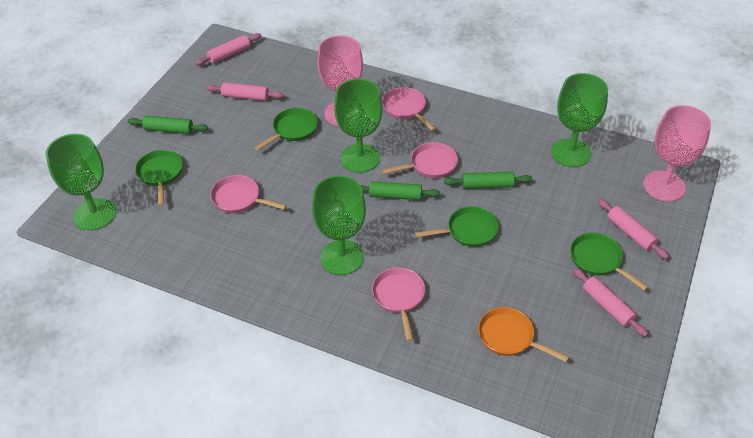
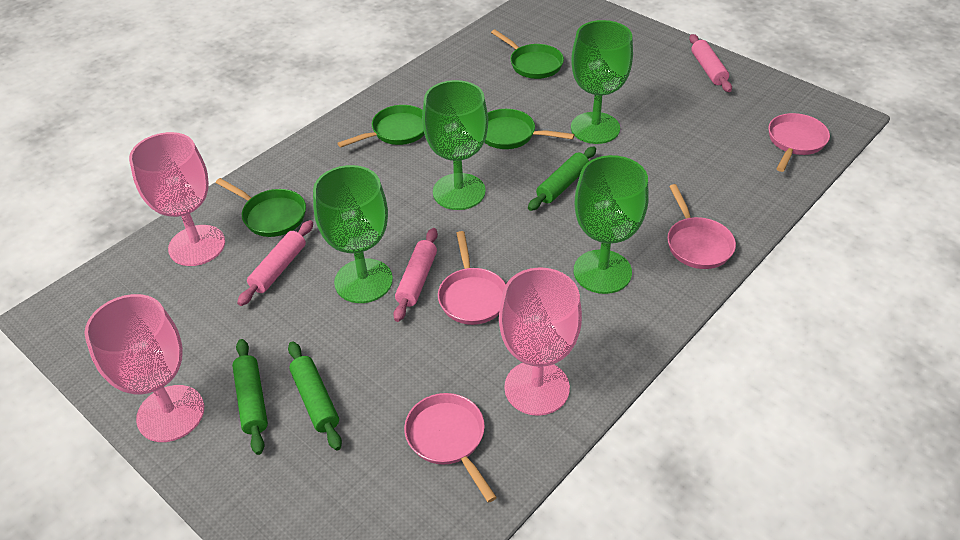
orange pan: 1 -> 0
pink goblet: 2 -> 3
pink rolling pin: 4 -> 3

